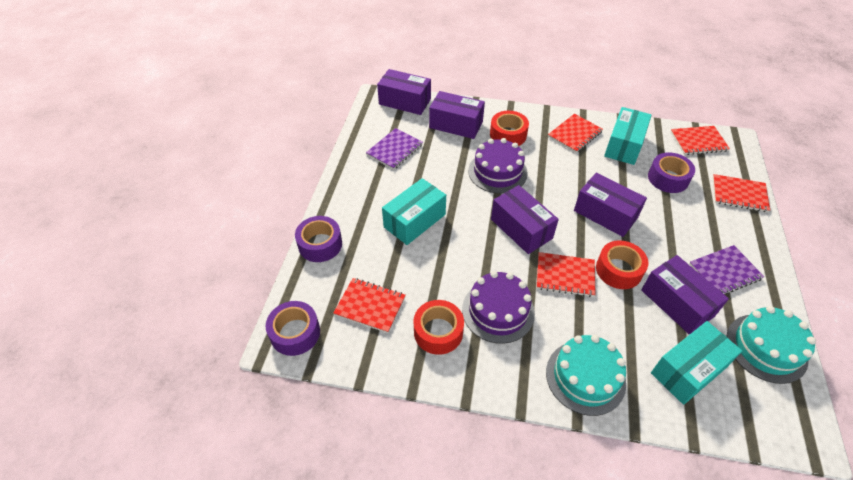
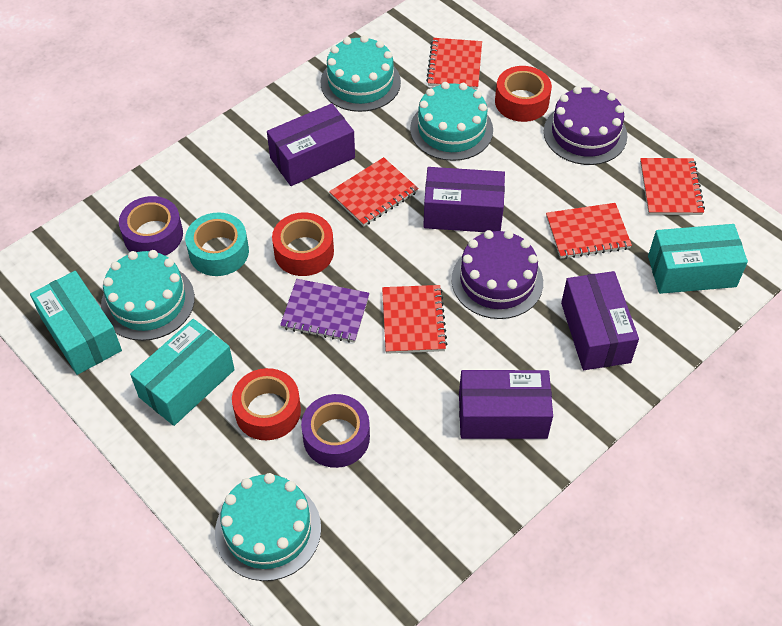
purple box: 5 -> 4
purple notebook: 2 -> 1
purple tape: 3 -> 2
turquoise cake: 2 -> 4
turquoise tape: 0 -> 1

